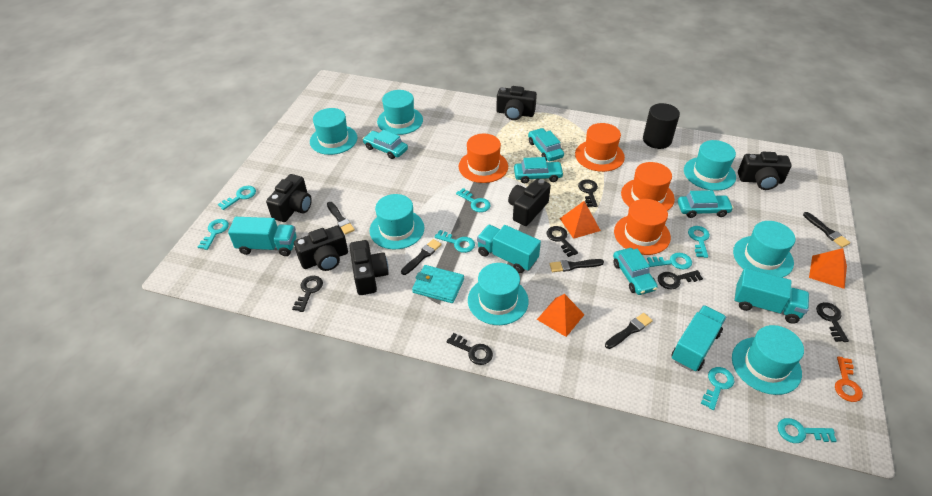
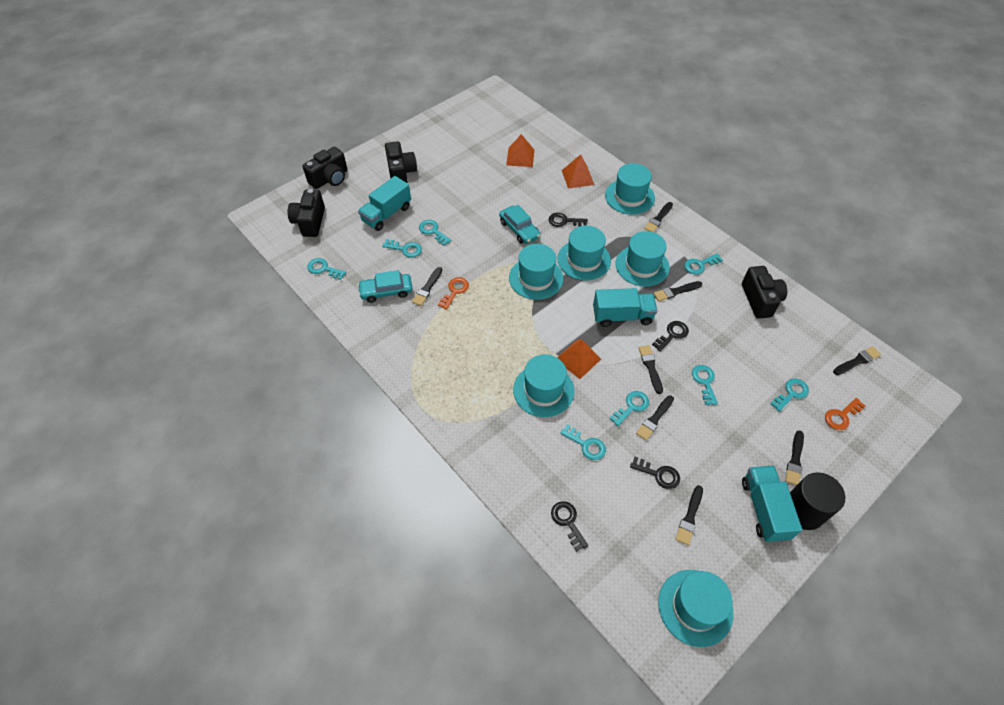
black brush: 5 -> 8
black camera: 6 -> 4
black key: 6 -> 4
orange hat: 4 -> 0
orange key: 1 -> 2
turquoise car: 5 -> 2
turquoise hat: 7 -> 6
turquoise truck: 4 -> 3
turquoise wallet: 1 -> 0

